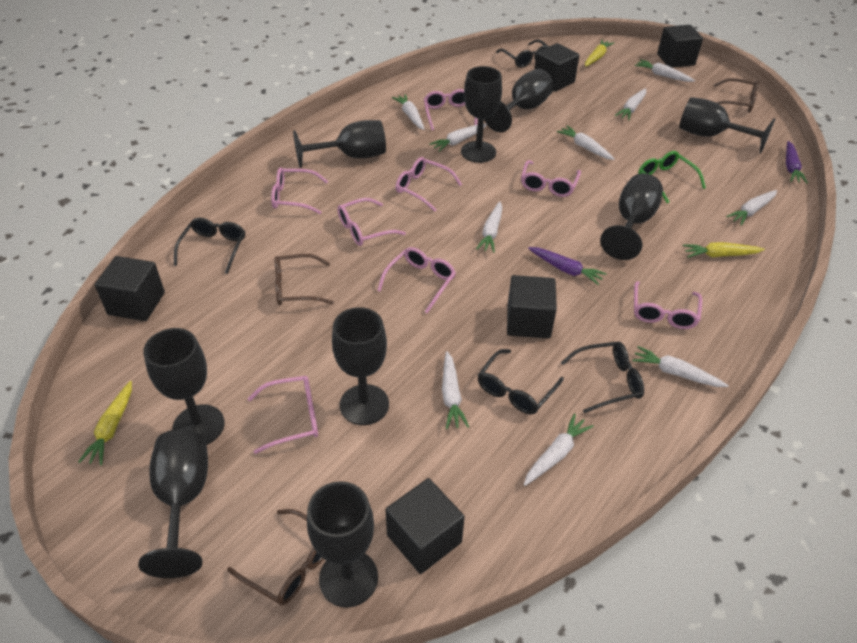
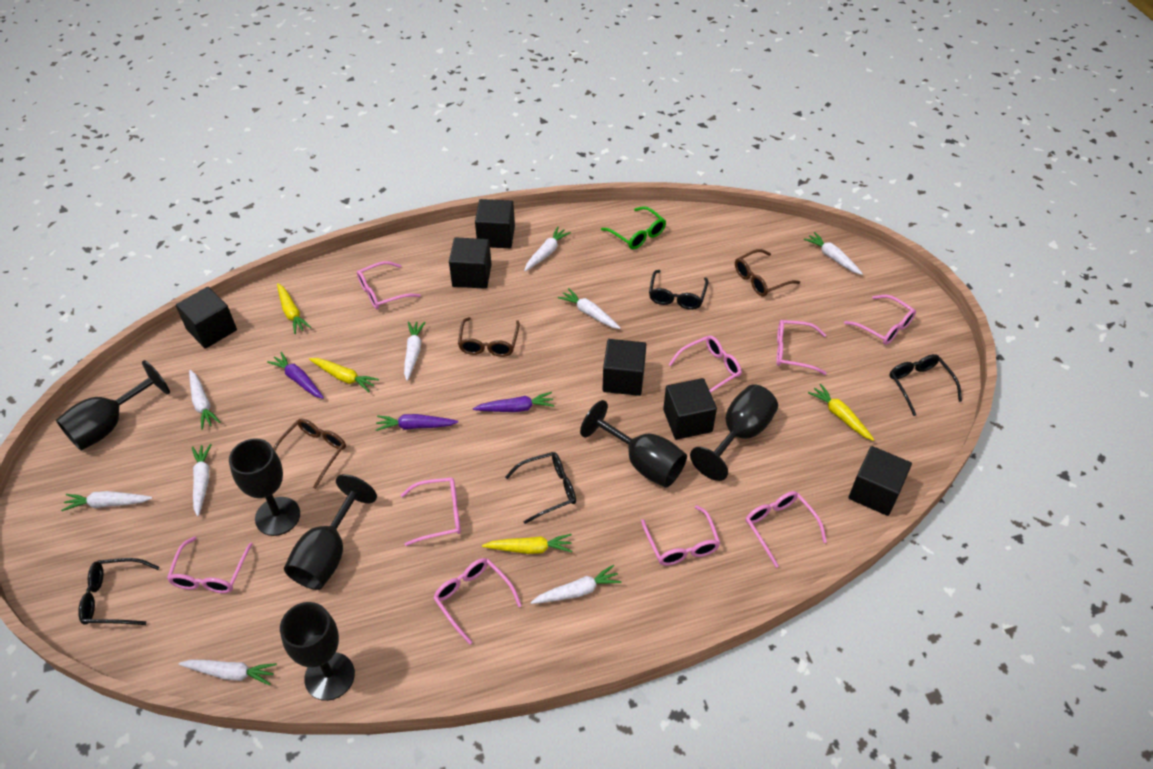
black cube: 5 -> 6
black goblet: 9 -> 6
pink glasses: 8 -> 9
purple carrot: 2 -> 3
white carrot: 10 -> 9
yellow carrot: 3 -> 4

